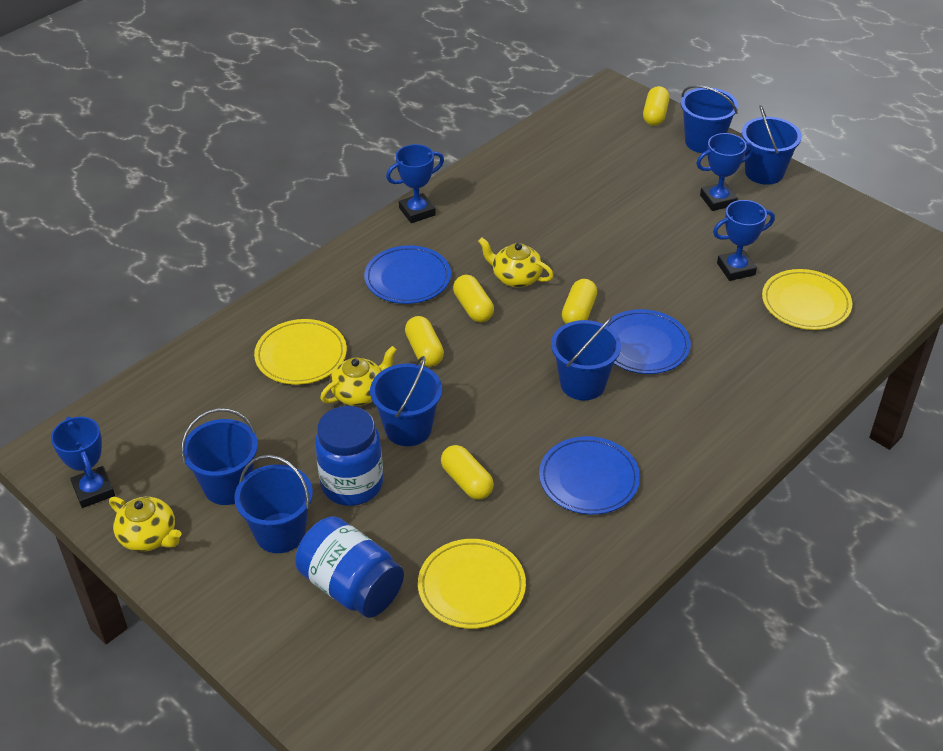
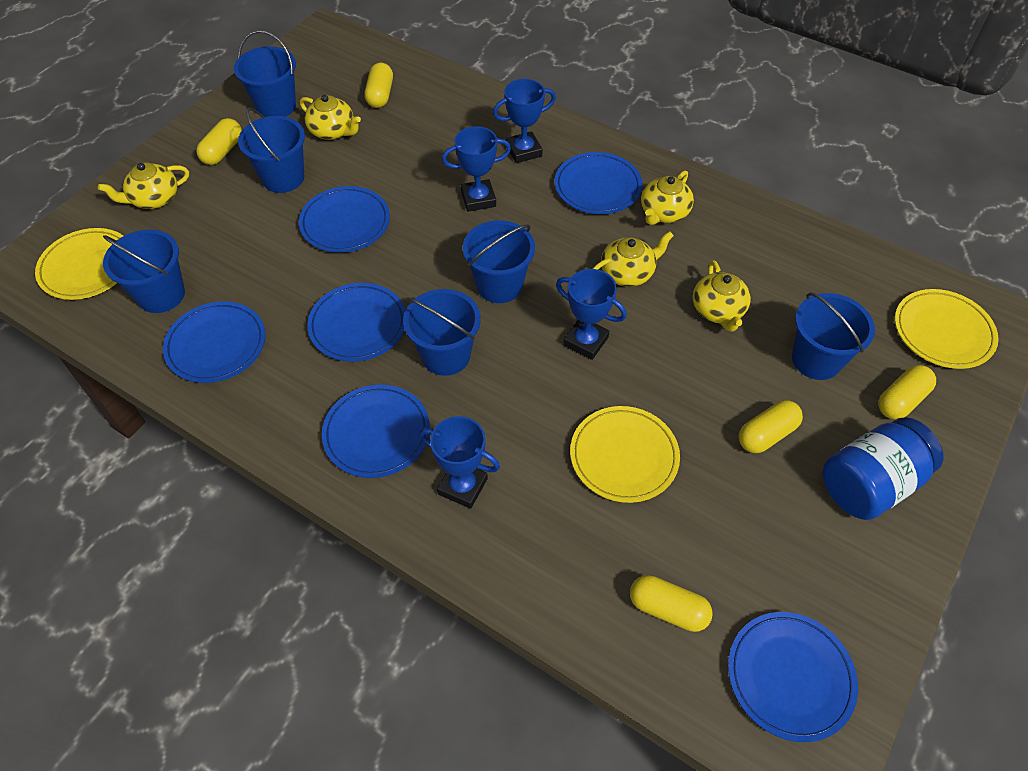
blue jar: 2 -> 1
blue plate: 3 -> 6
yellow teapot: 3 -> 5

